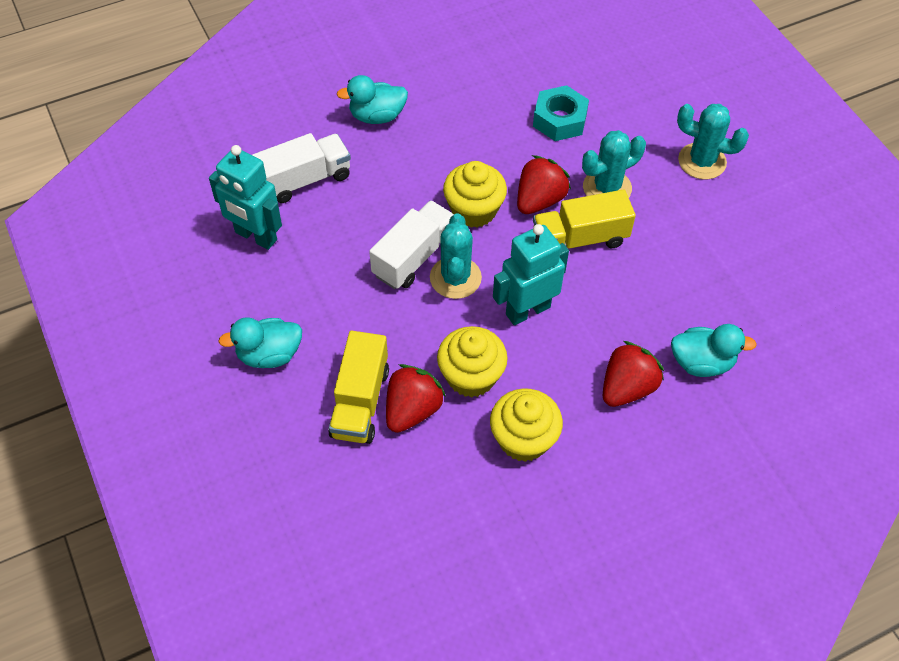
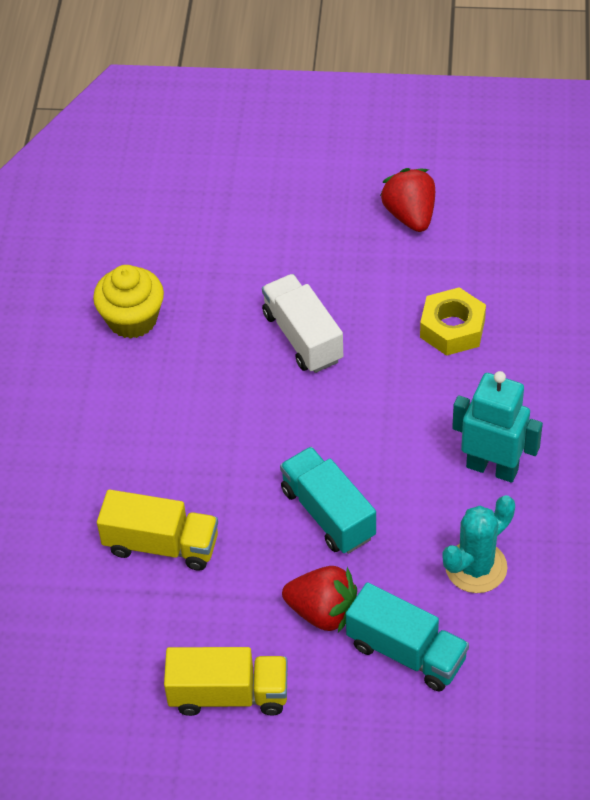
red strawberry: 3 -> 2
turquoise cactus: 3 -> 1
turquoise duck: 3 -> 0
turquoise nut: 1 -> 0
turquoise robot: 2 -> 1
turquoise truck: 0 -> 2
white truck: 2 -> 1
yellow cupcake: 3 -> 1
yellow nut: 0 -> 1

